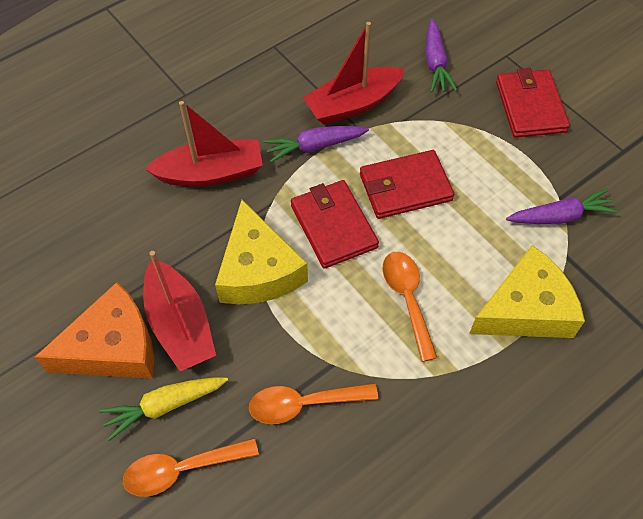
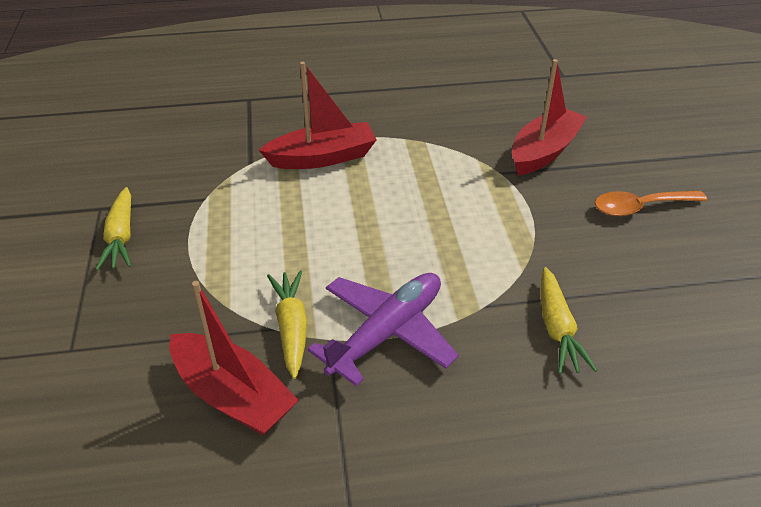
orange cheese: 1 -> 0
orange spoon: 3 -> 1
purple carrot: 3 -> 0
purple plane: 0 -> 1
red wallet: 3 -> 0
yellow carrot: 1 -> 3
yellow cheese: 2 -> 0

